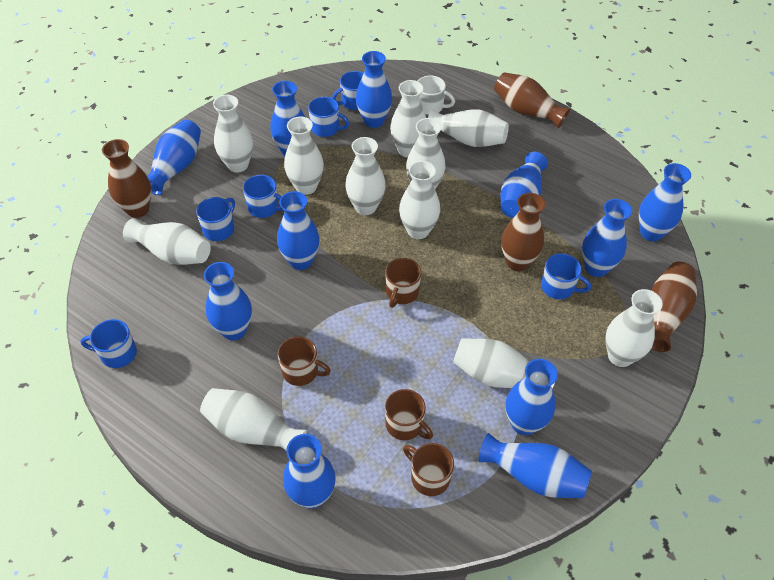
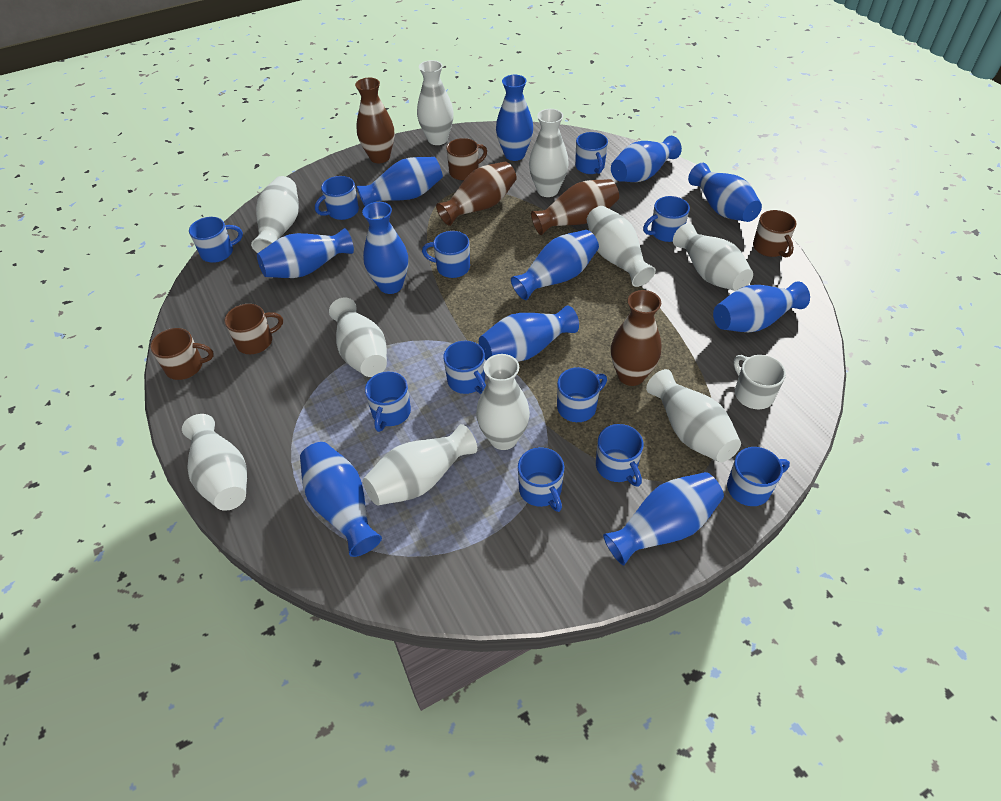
blue mug: 6 -> 11
white vase: 11 -> 10

